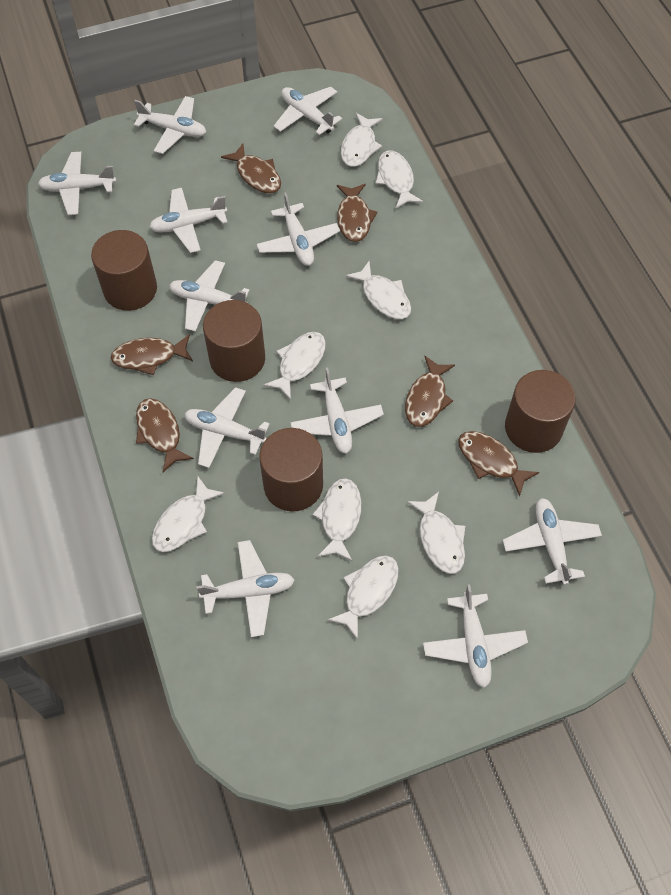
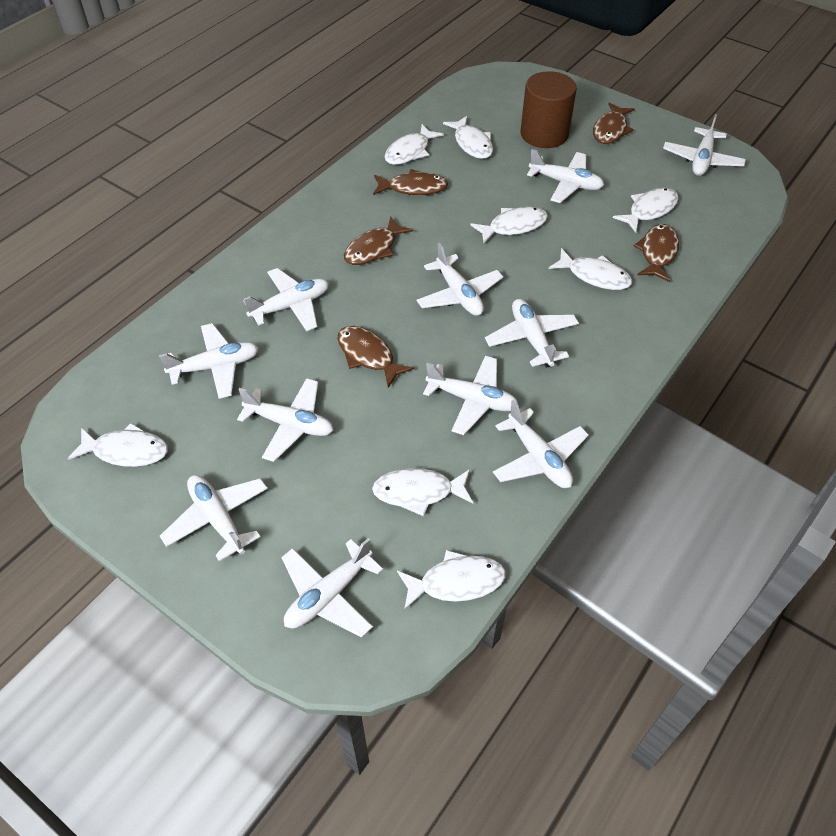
brown cylinder: 4 -> 1
brown fish: 6 -> 5

